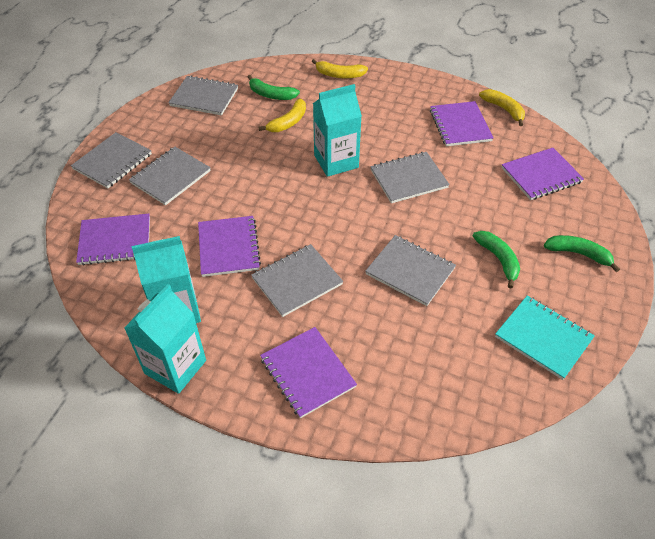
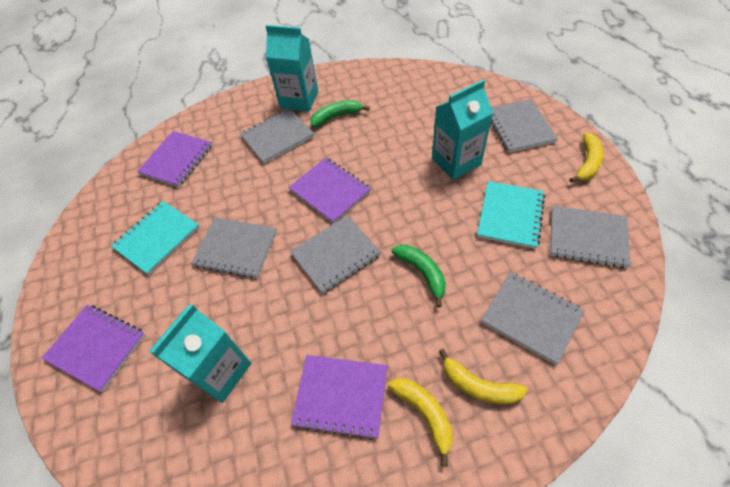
green banana: 3 -> 2
purple notebook: 5 -> 4
turquoise notebook: 1 -> 2

